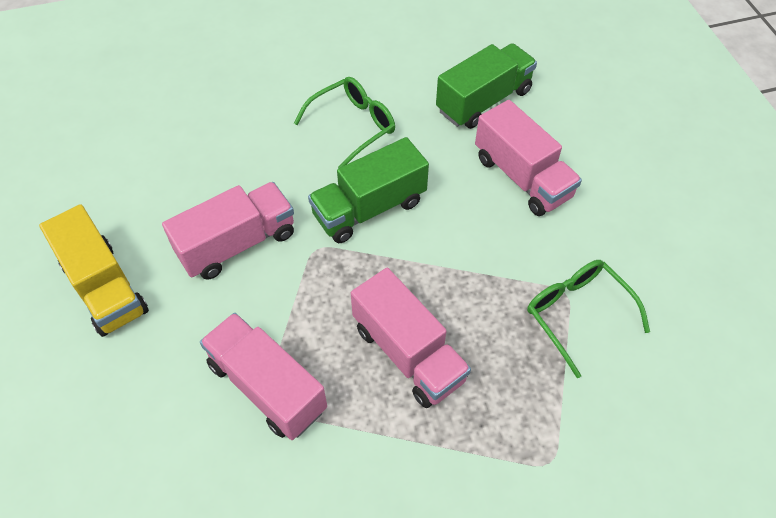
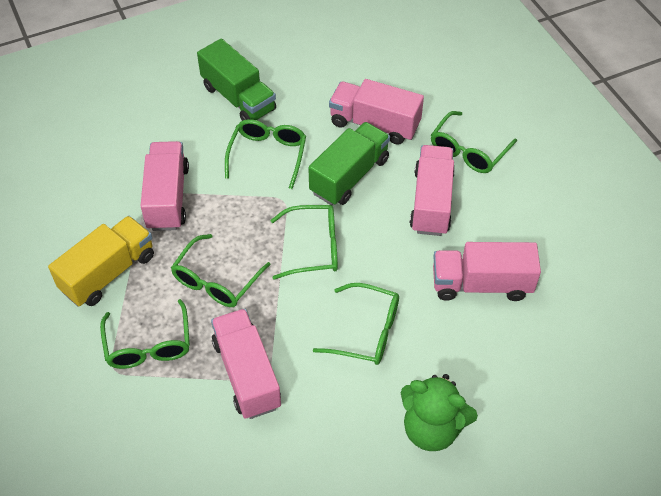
green glasses: 2 -> 6
green teddy bear: 0 -> 1
pink truck: 4 -> 5

